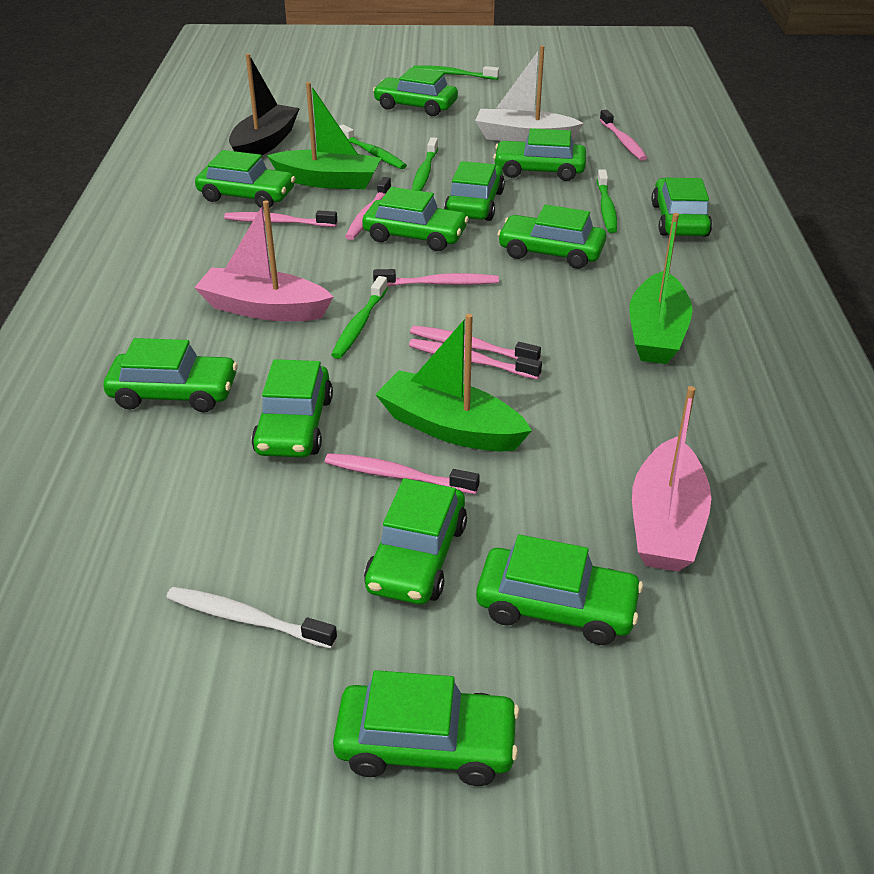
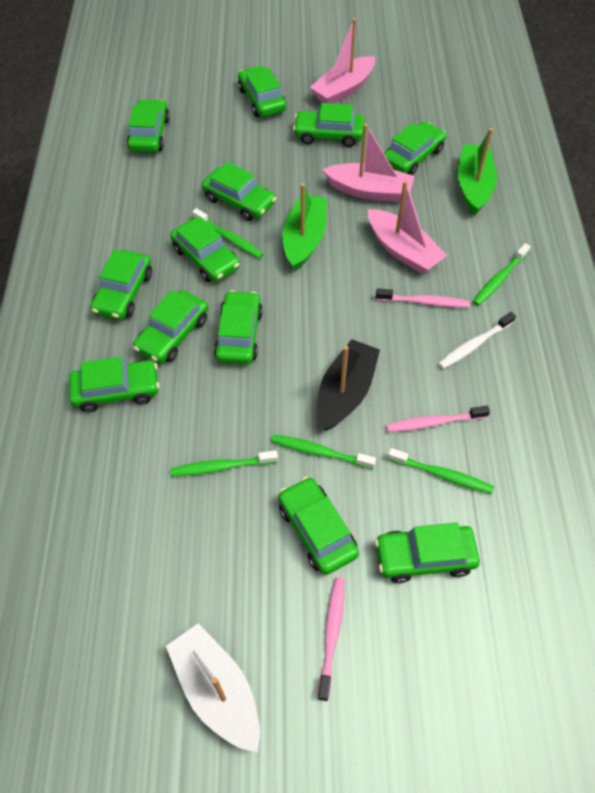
green boat: 3 -> 2
pink boat: 2 -> 3
pink toothbrush: 7 -> 3

